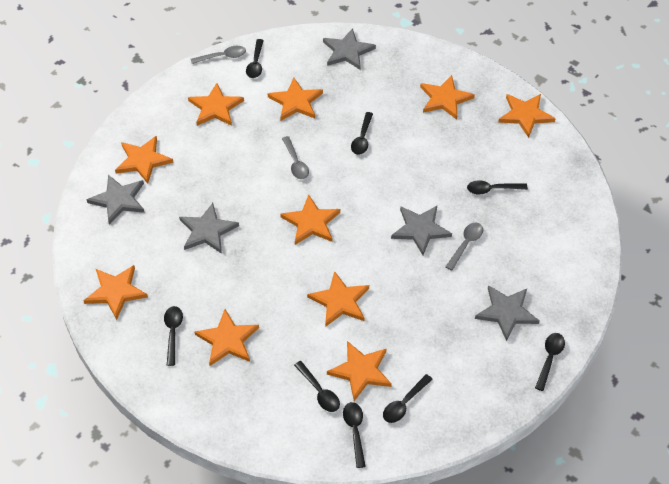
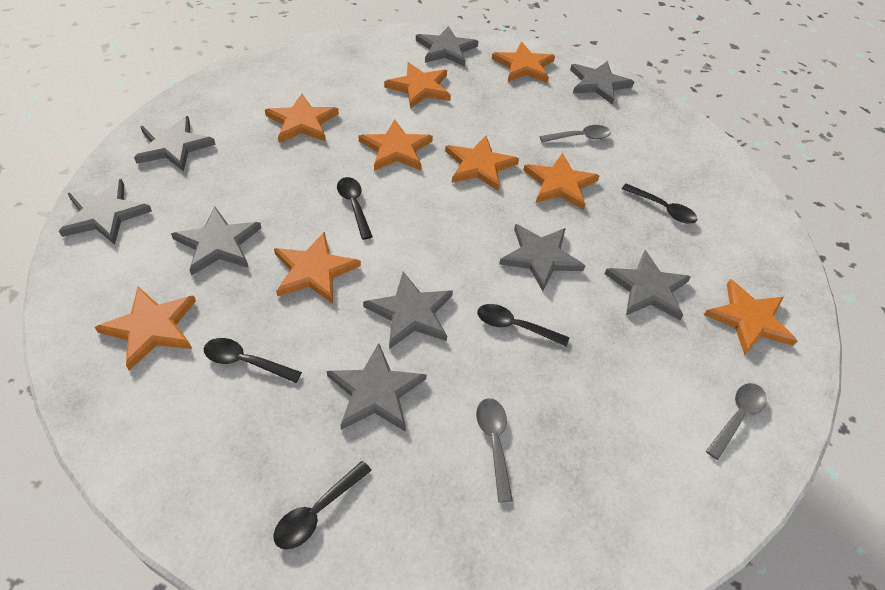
black spoon: 8 -> 5
grey star: 5 -> 9
orange star: 10 -> 9

